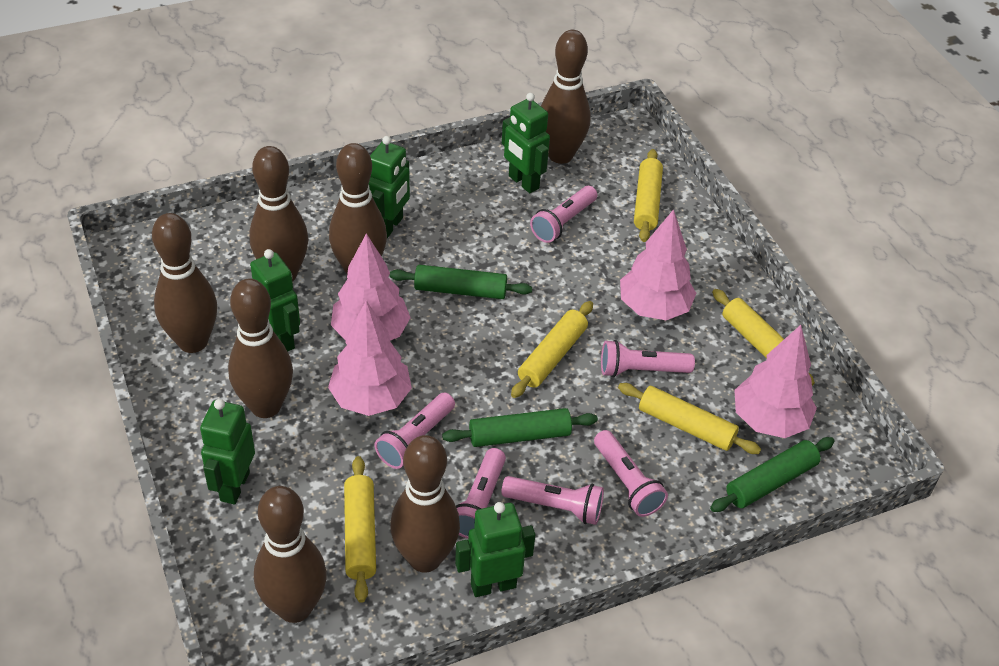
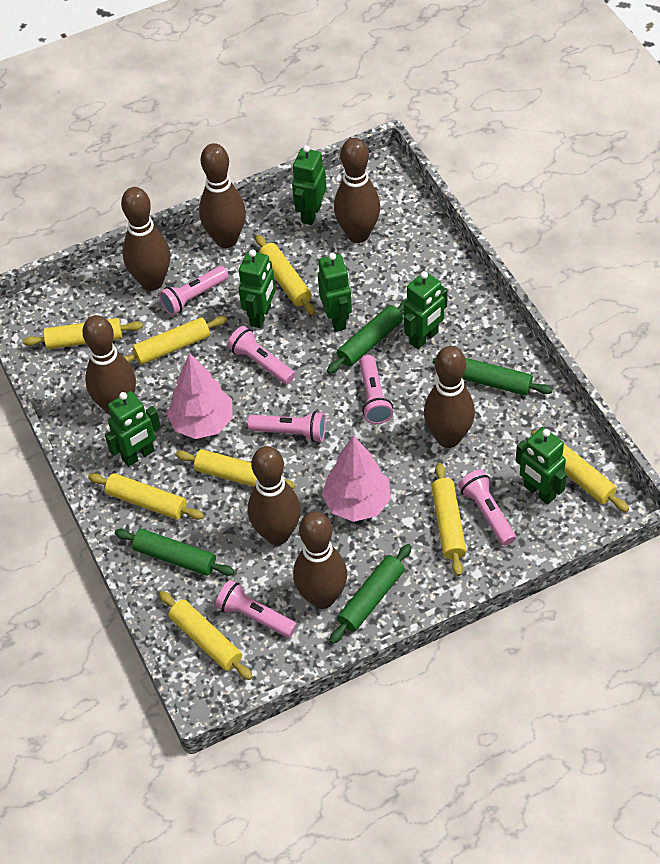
green robot: 5 -> 6
green rolling pin: 3 -> 4
pink tree: 4 -> 2
yellow rolling pin: 5 -> 8

